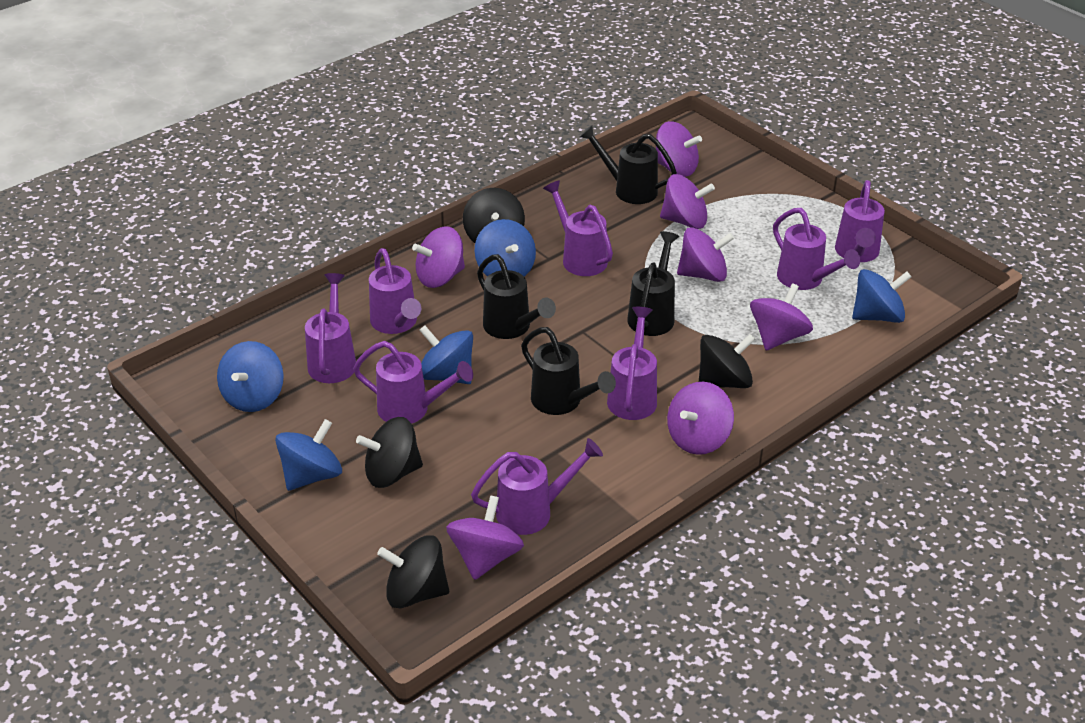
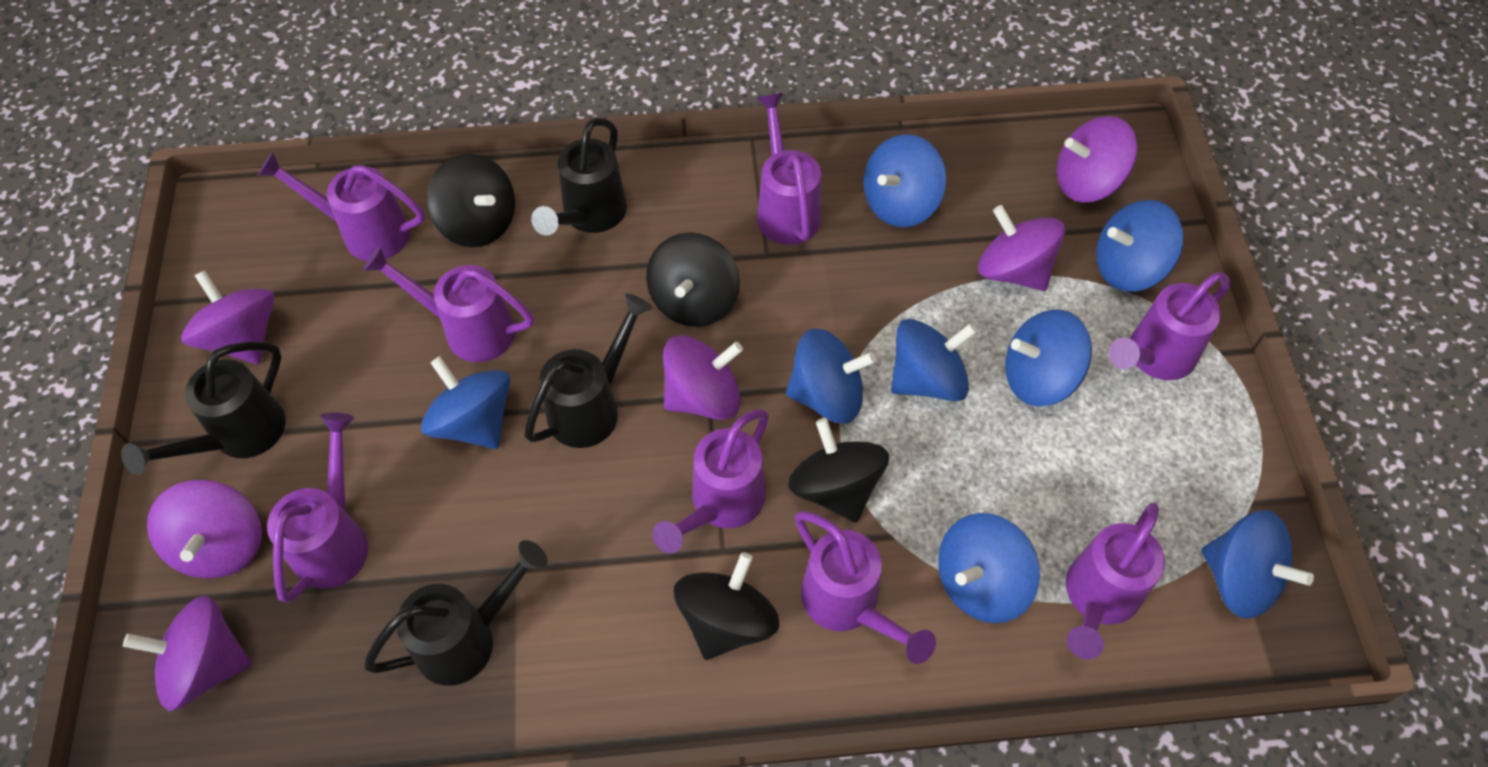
blue spinning top: 5 -> 8
purple spinning top: 7 -> 6

